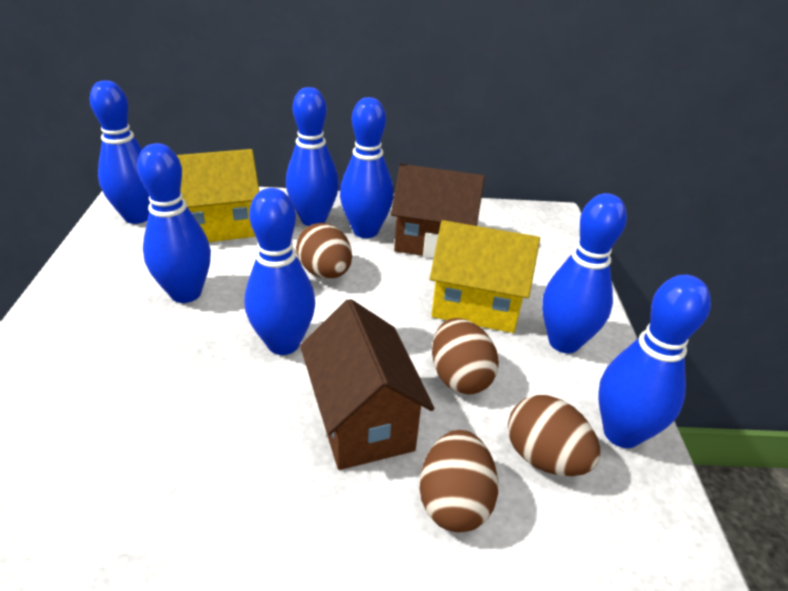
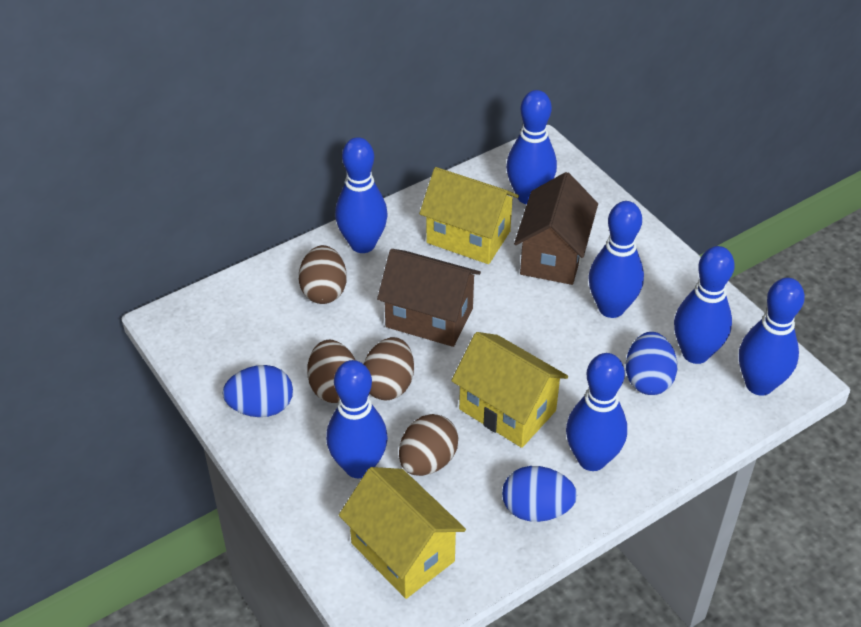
blue egg: 0 -> 3
yellow house: 2 -> 3

